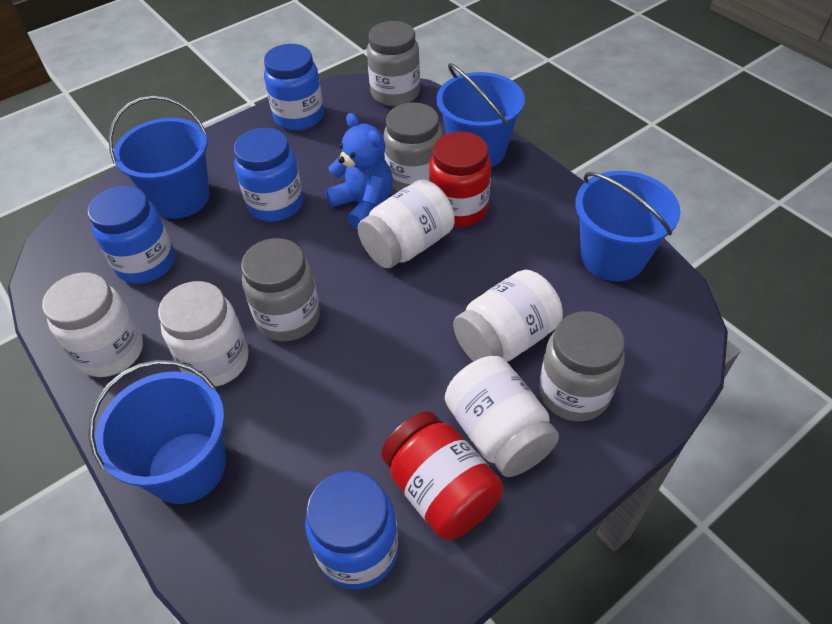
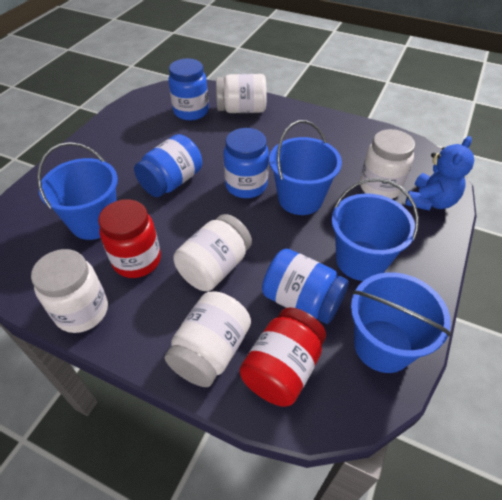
grey jar: 4 -> 0

